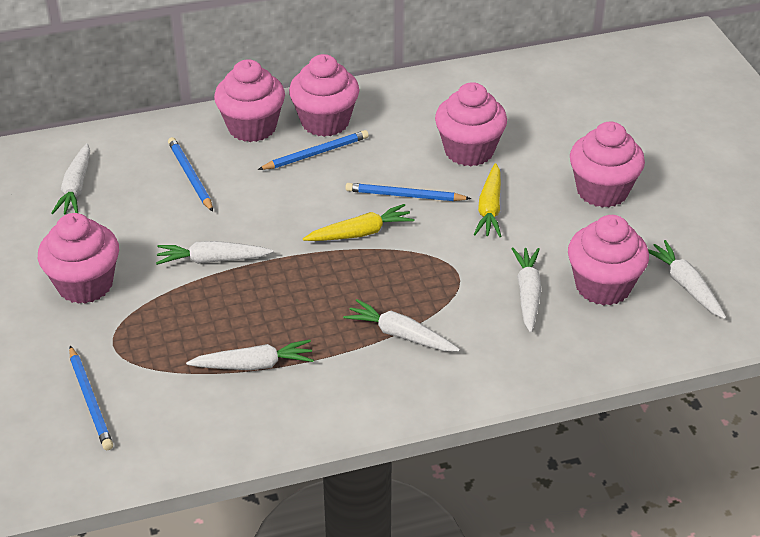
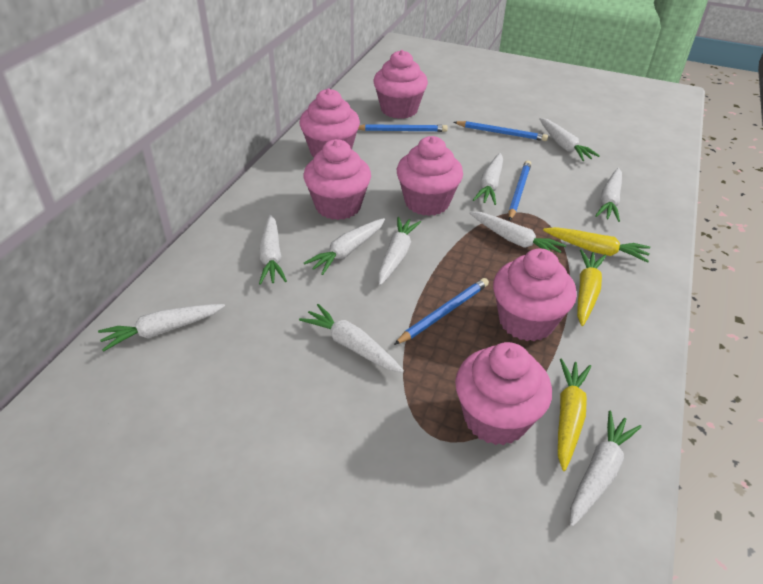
white carrot: 6 -> 10
yellow carrot: 2 -> 3

